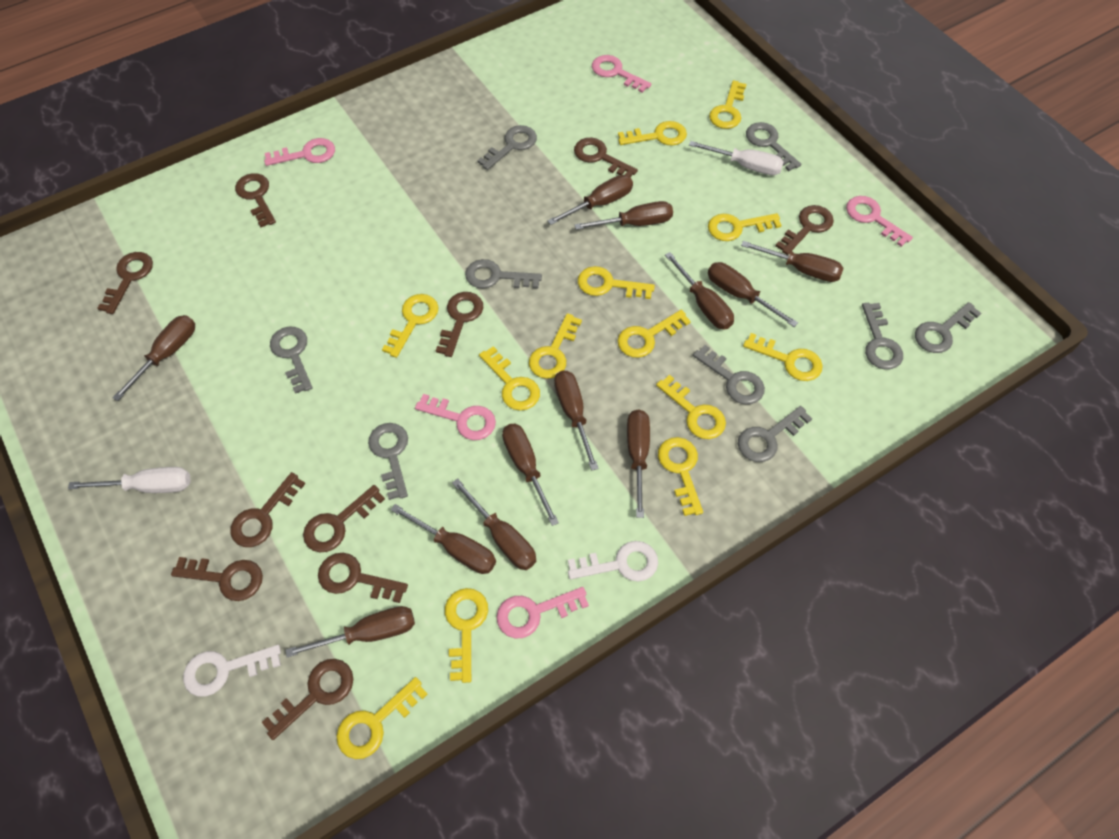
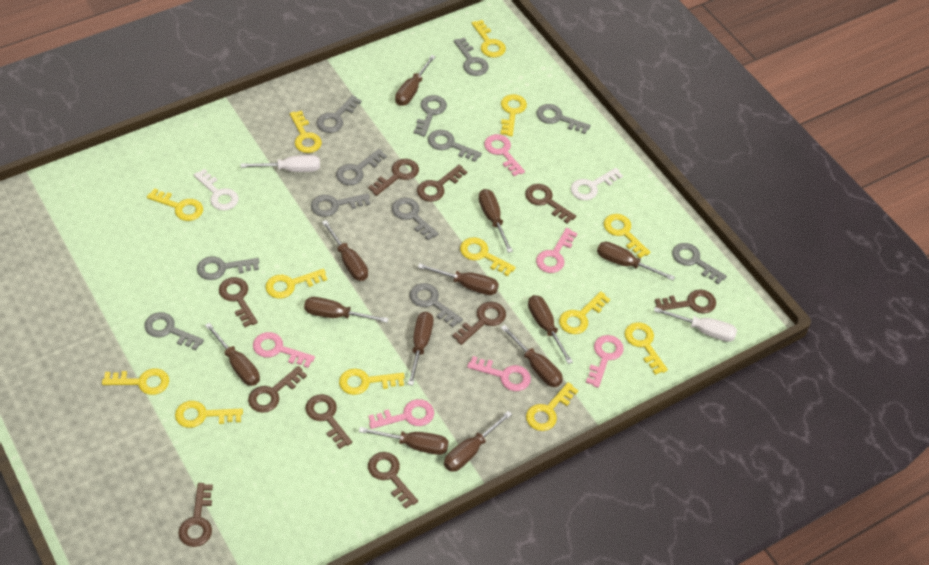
grey key: 9 -> 12
pink key: 5 -> 6

